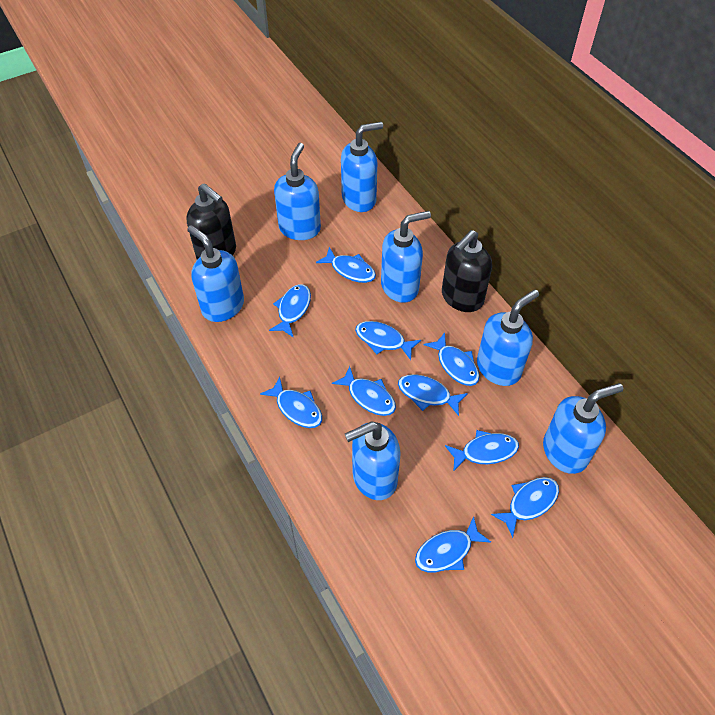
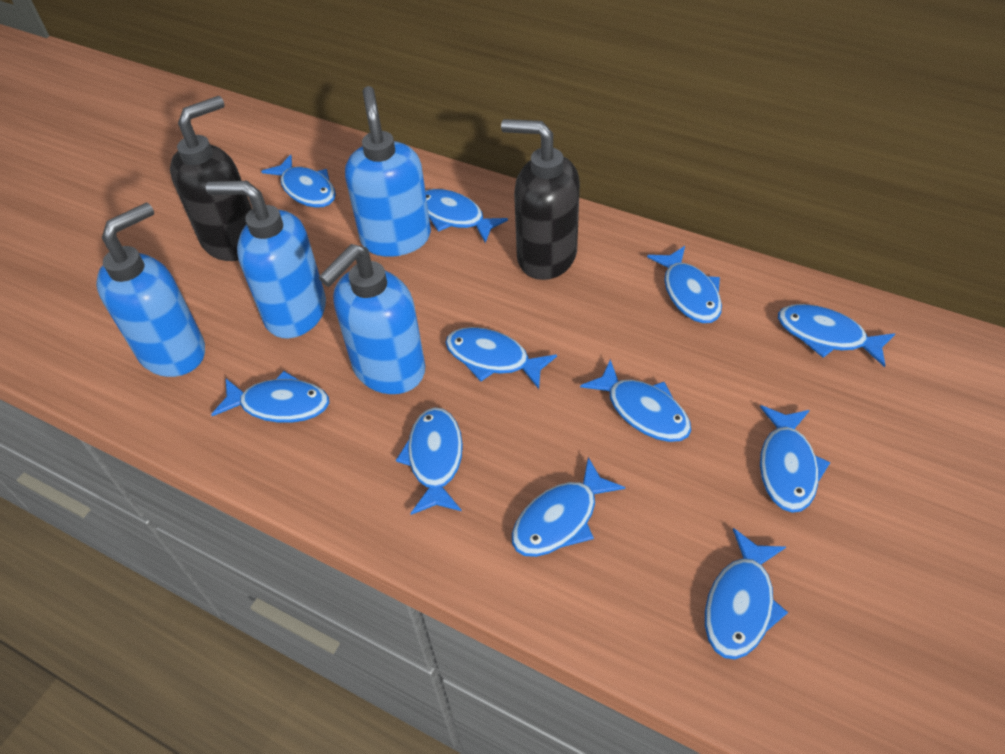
blue fish: 10 -> 11
blue soap dispenser: 7 -> 4

